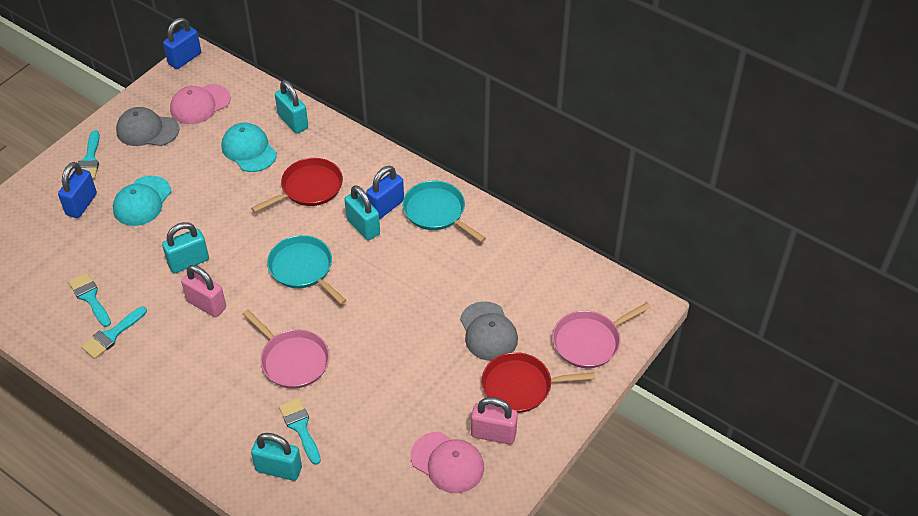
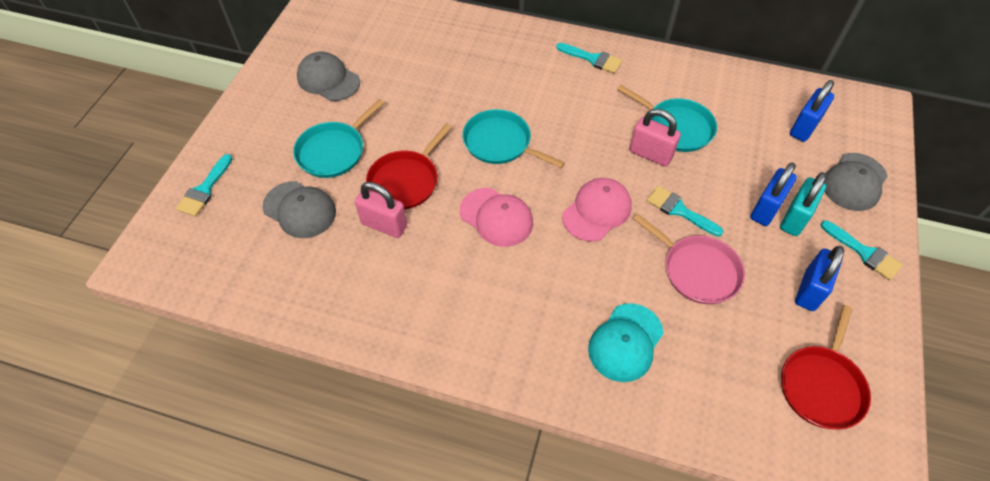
grey cap: 2 -> 3
pink pan: 2 -> 1
turquoise cap: 2 -> 1
turquoise padlock: 4 -> 1
turquoise pan: 2 -> 3

